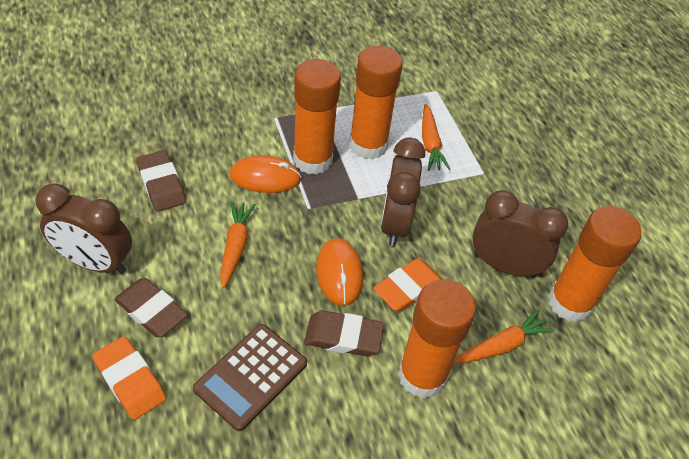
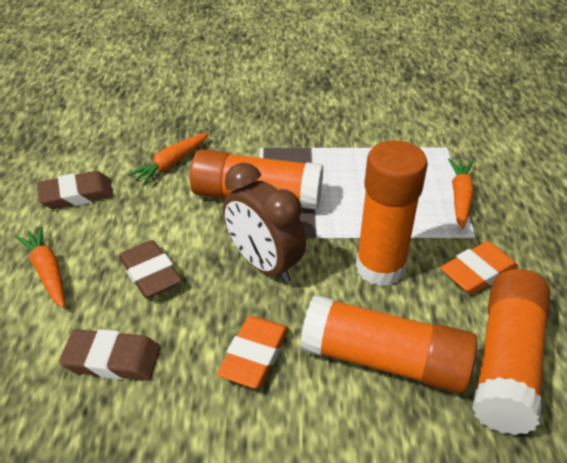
brown calculator: 1 -> 0
brown clock: 3 -> 1
orange mouse: 2 -> 0

